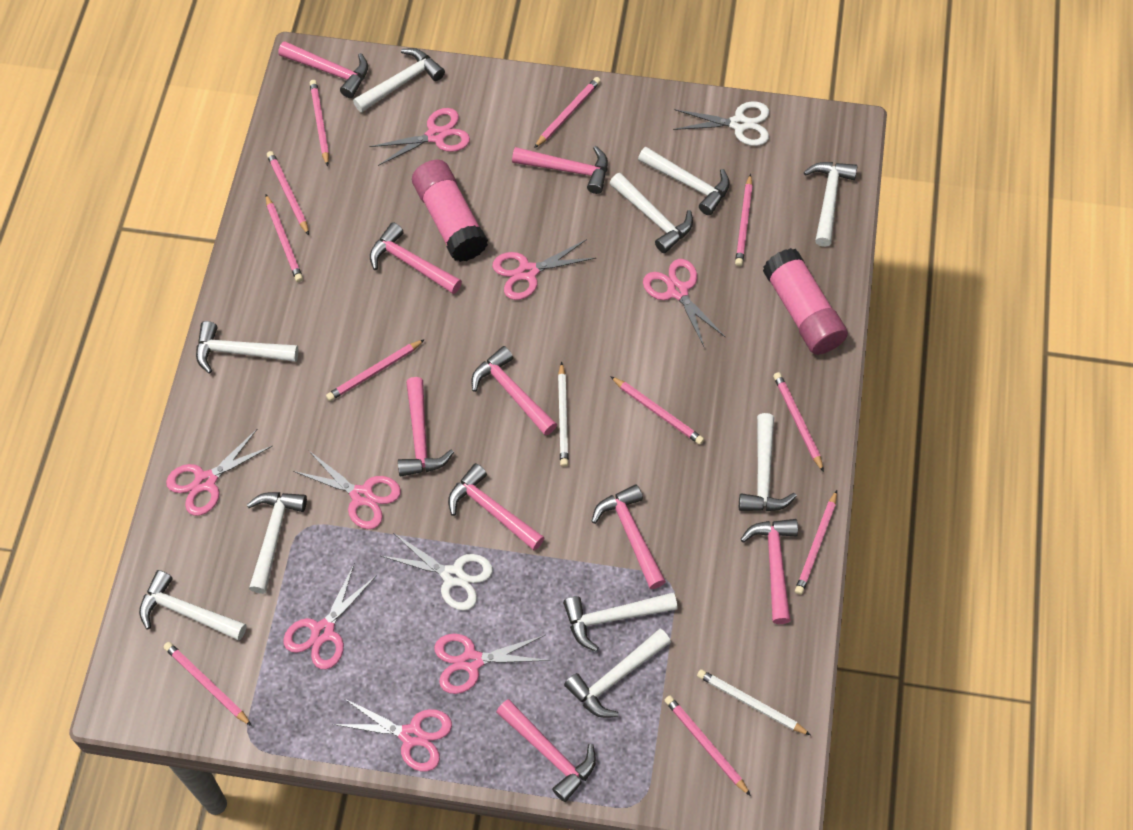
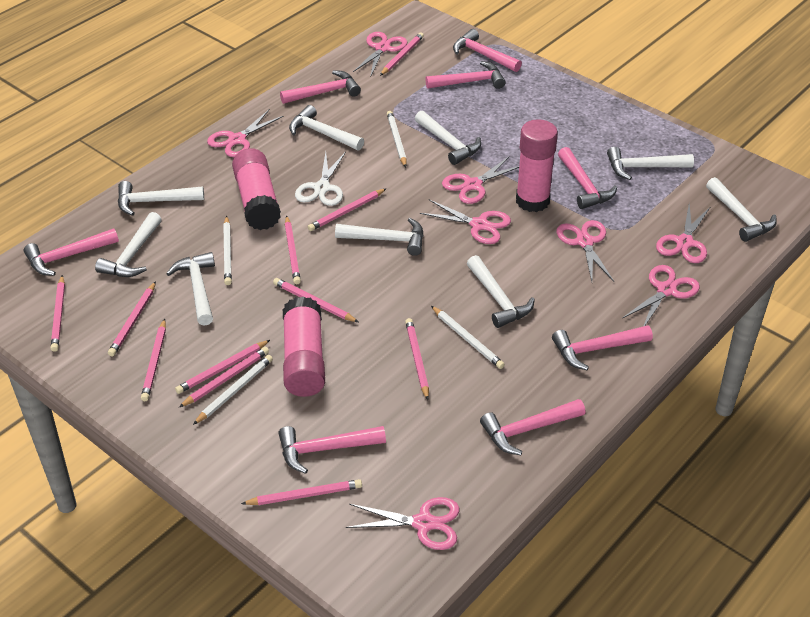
pink glue stick: 2 -> 3
pink hammer: 9 -> 8
white hammer: 10 -> 9
white pencil: 2 -> 4
white scissors: 2 -> 1

